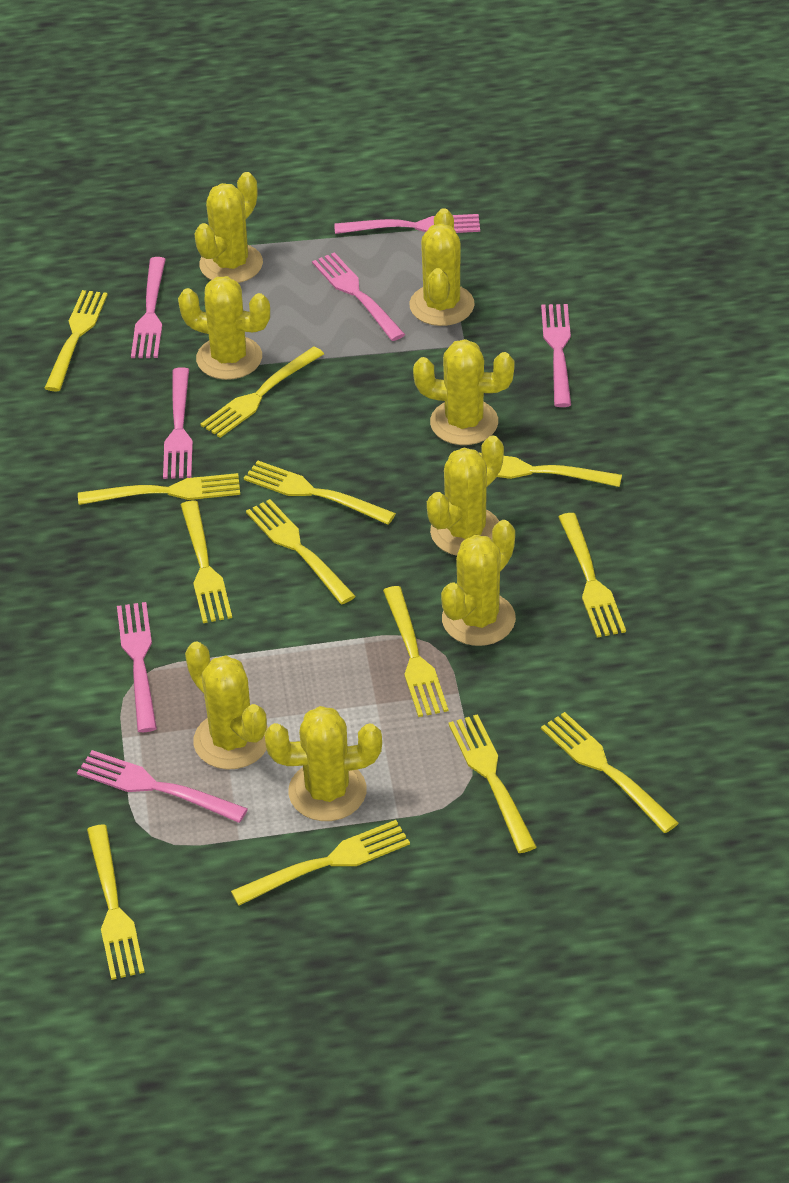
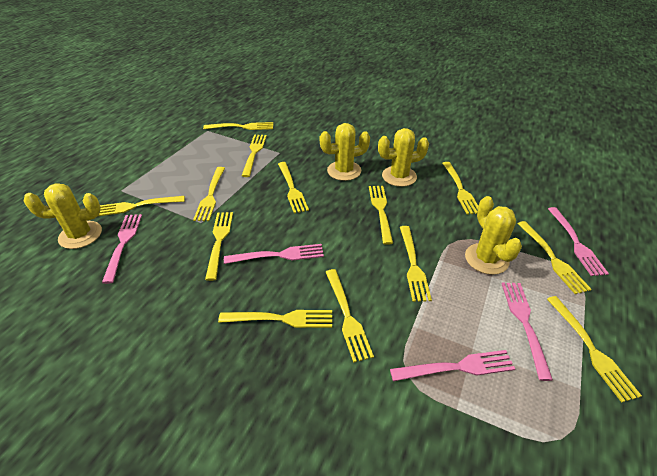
pink fork: 7 -> 5
yellow cactus: 8 -> 4

